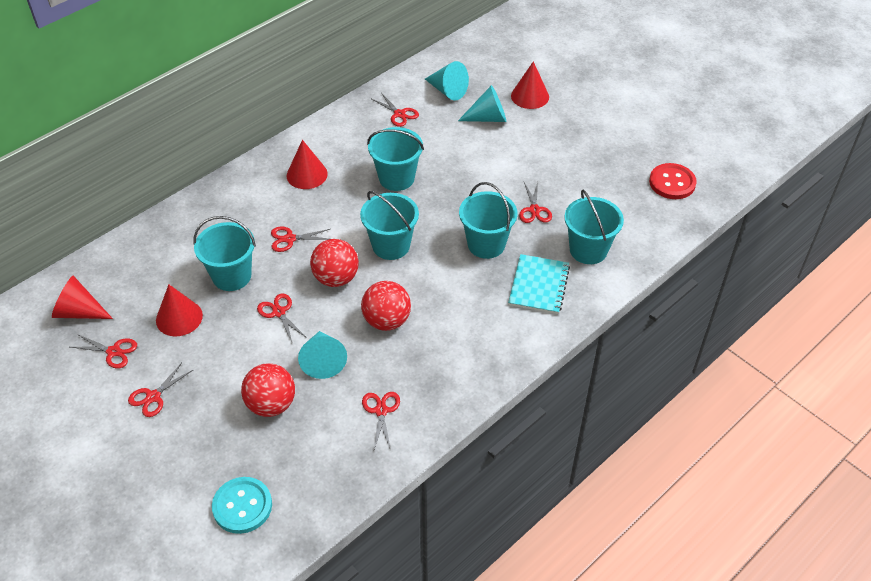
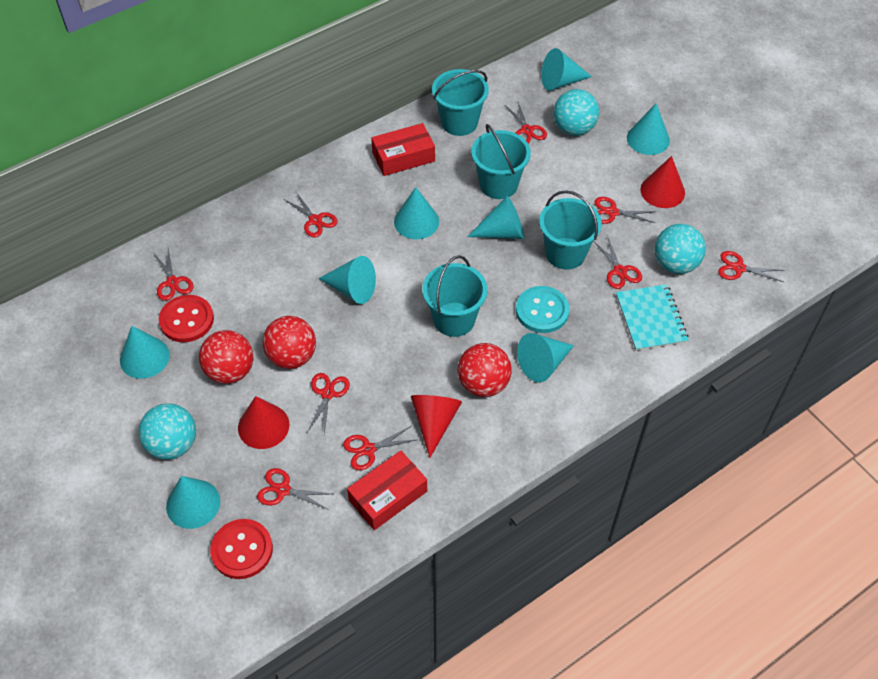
red box: 0 -> 2
red button: 1 -> 2
red cone: 4 -> 3
red scissors: 7 -> 9
turquoise ball: 0 -> 3
turquoise bucket: 5 -> 4
turquoise cone: 3 -> 8

